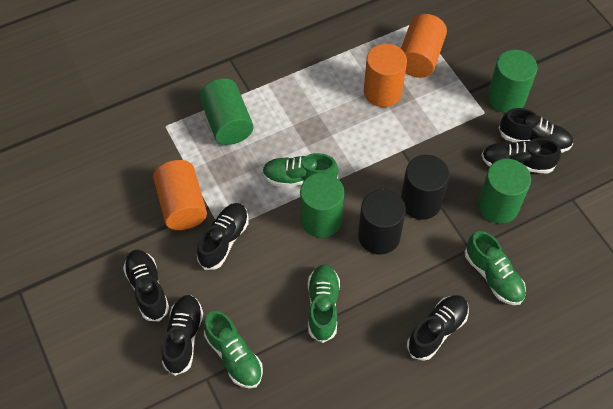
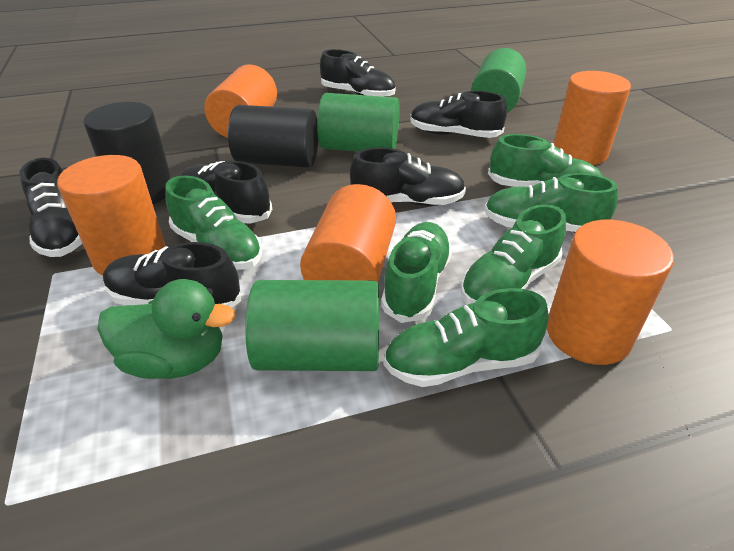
green cylinder: 4 -> 3
green duck: 0 -> 1
green shoe: 4 -> 6
orange cylinder: 3 -> 5

